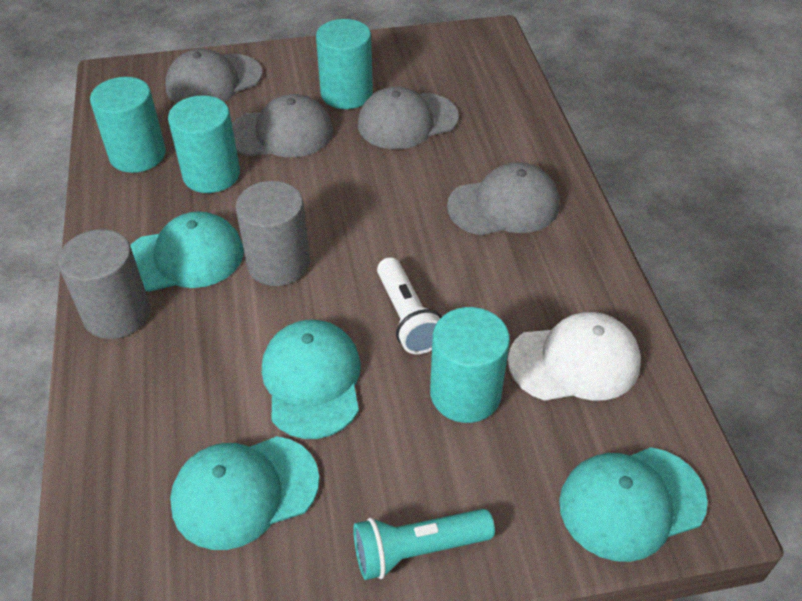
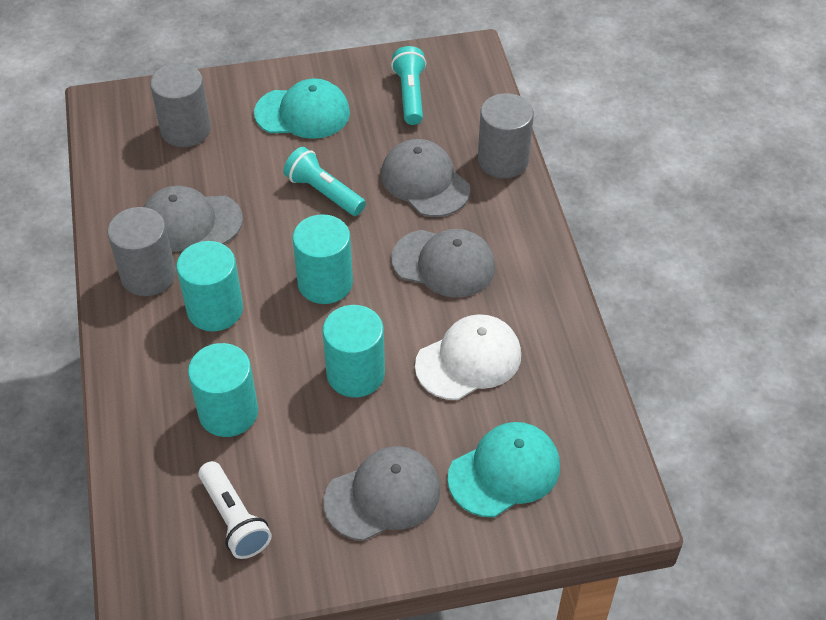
grey cylinder: 2 -> 3
turquoise cap: 4 -> 2
turquoise flashlight: 1 -> 2

